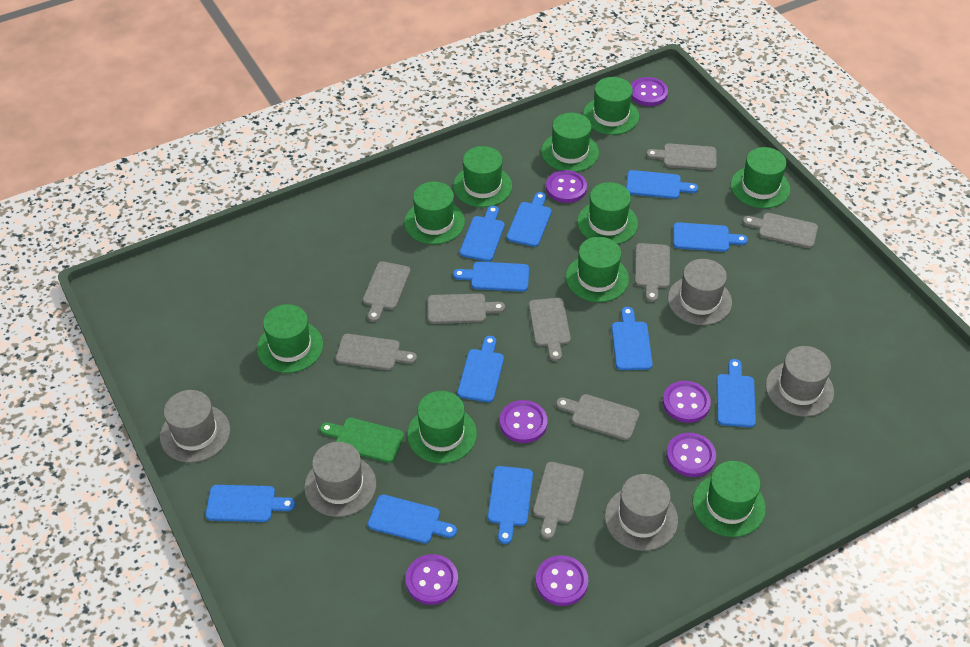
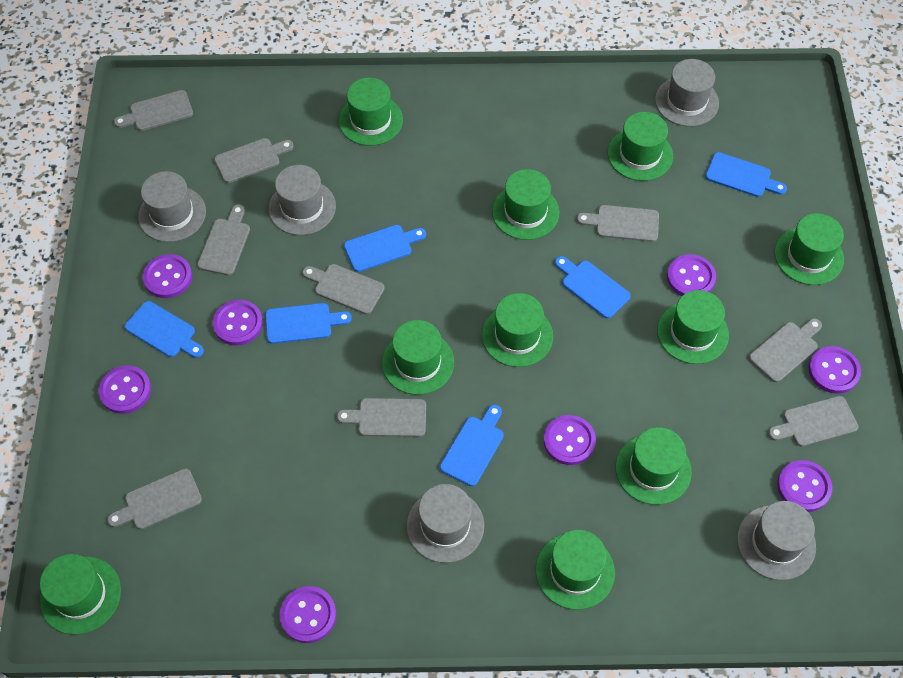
blue cutting board: 11 -> 6
green cutting board: 1 -> 0
purple button: 7 -> 8

